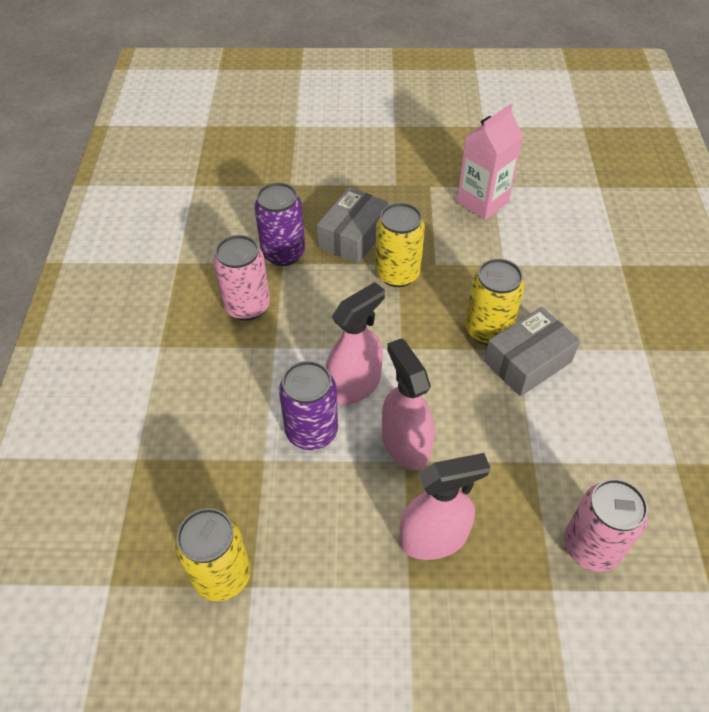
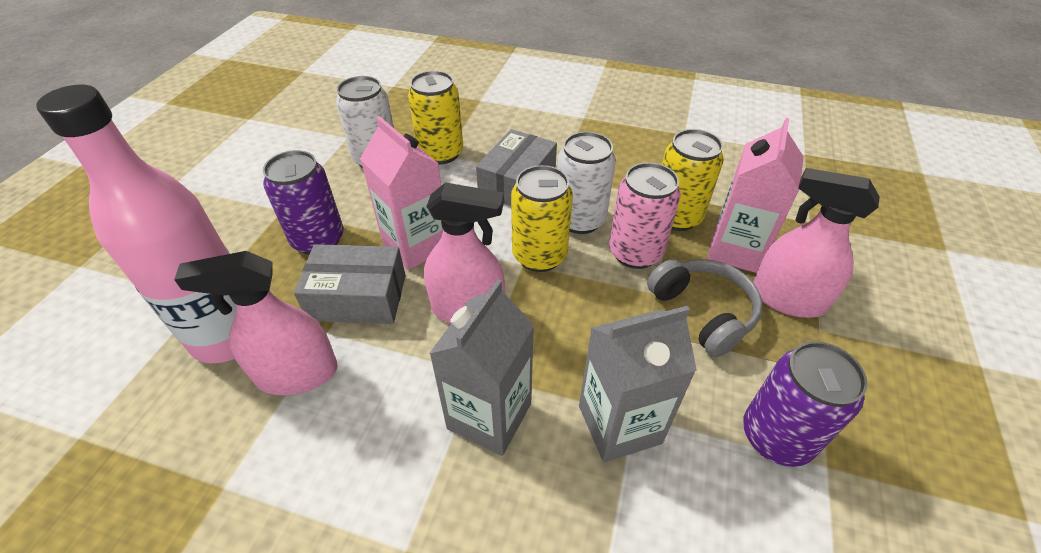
grey carton: 0 -> 2
grey headphones: 0 -> 1
pink bottle: 0 -> 1
pink can: 2 -> 1
pink carton: 1 -> 2
white can: 0 -> 2

